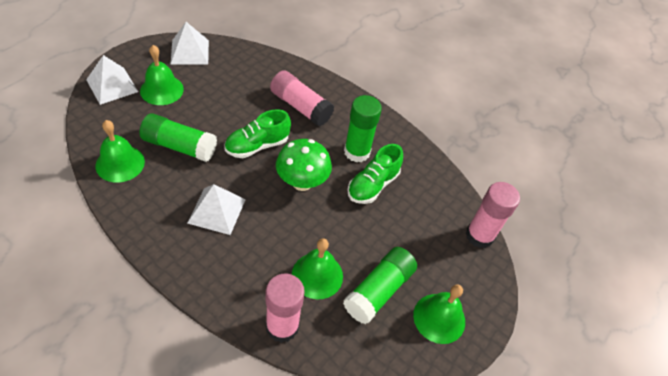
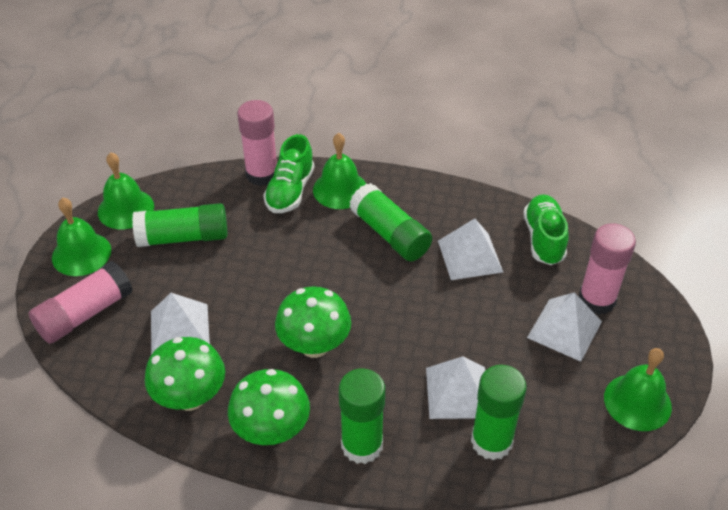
green glue stick: 3 -> 4
green mushroom: 1 -> 3
white pyramid: 3 -> 4

